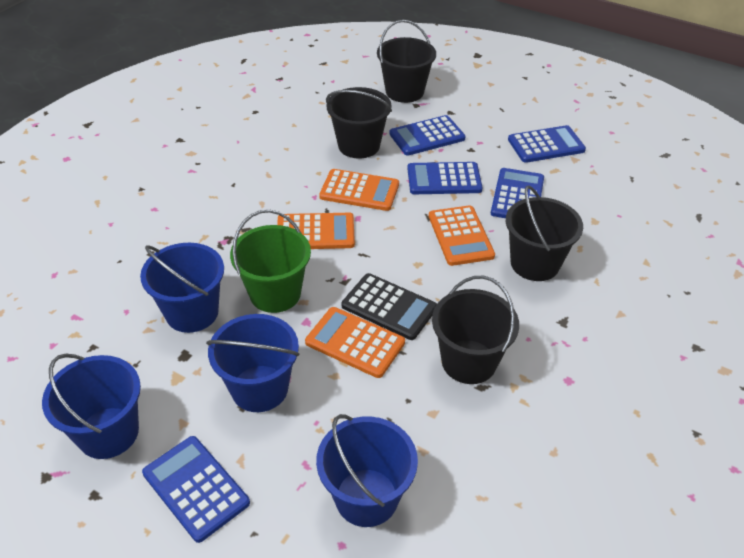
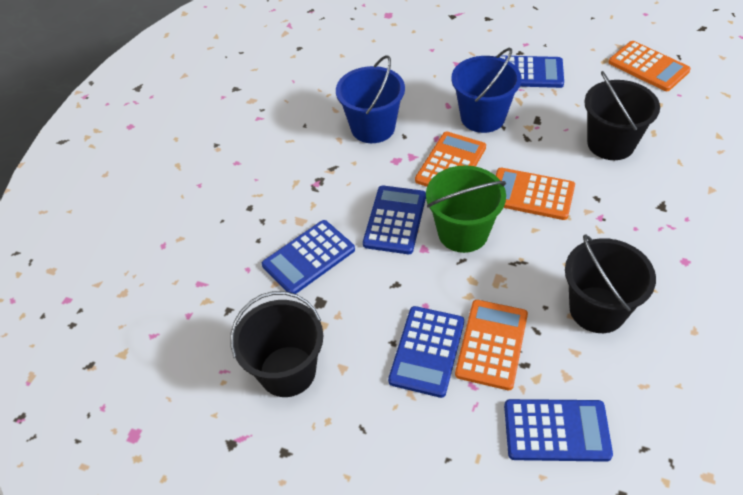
black bucket: 4 -> 3
black calculator: 1 -> 0
blue bucket: 4 -> 2

